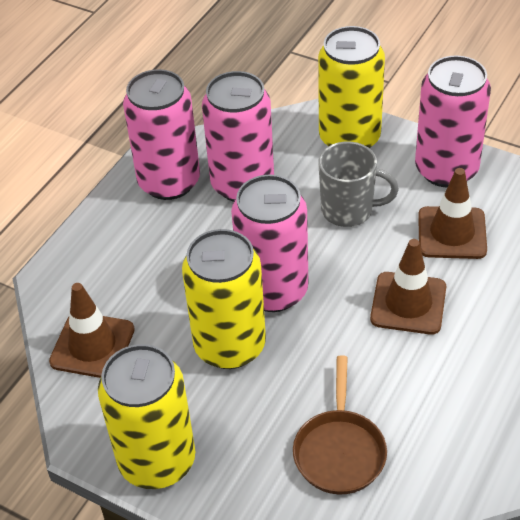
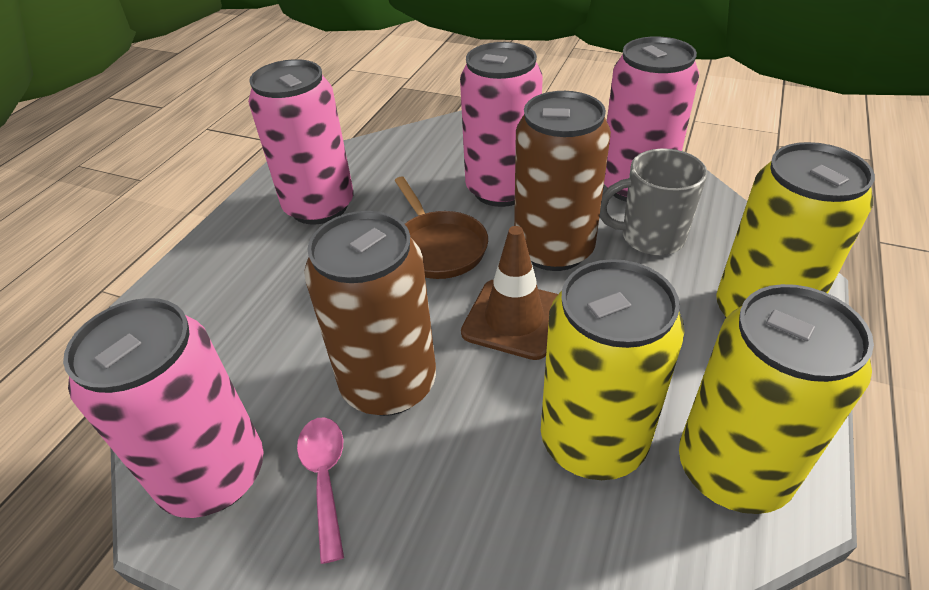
brown can: 0 -> 2
brown traffic cone: 3 -> 1
pink spoon: 0 -> 1

